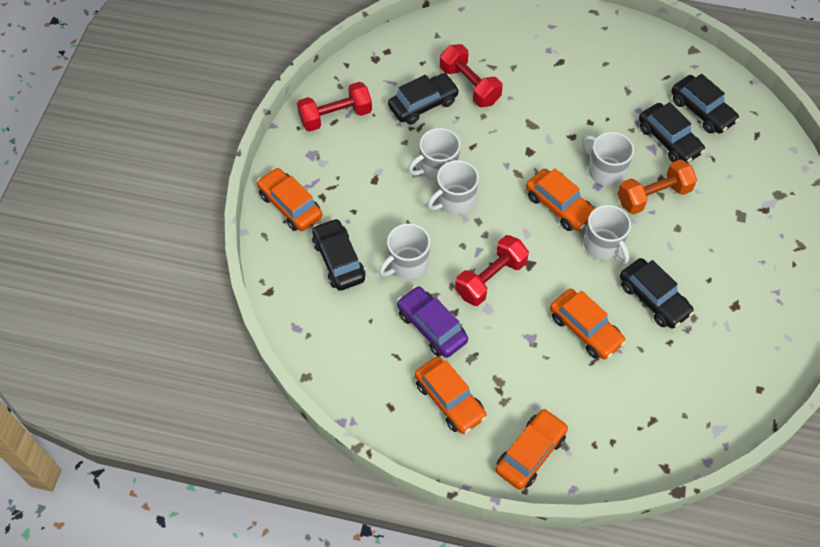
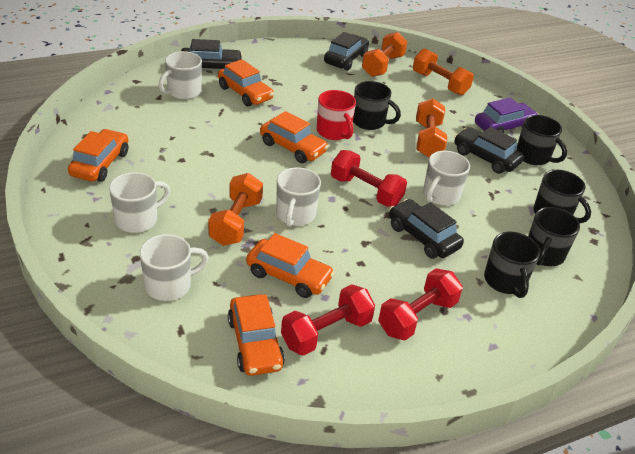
black car: 5 -> 4
black mug: 0 -> 5
orange dumbbell: 1 -> 4
red mug: 0 -> 1

